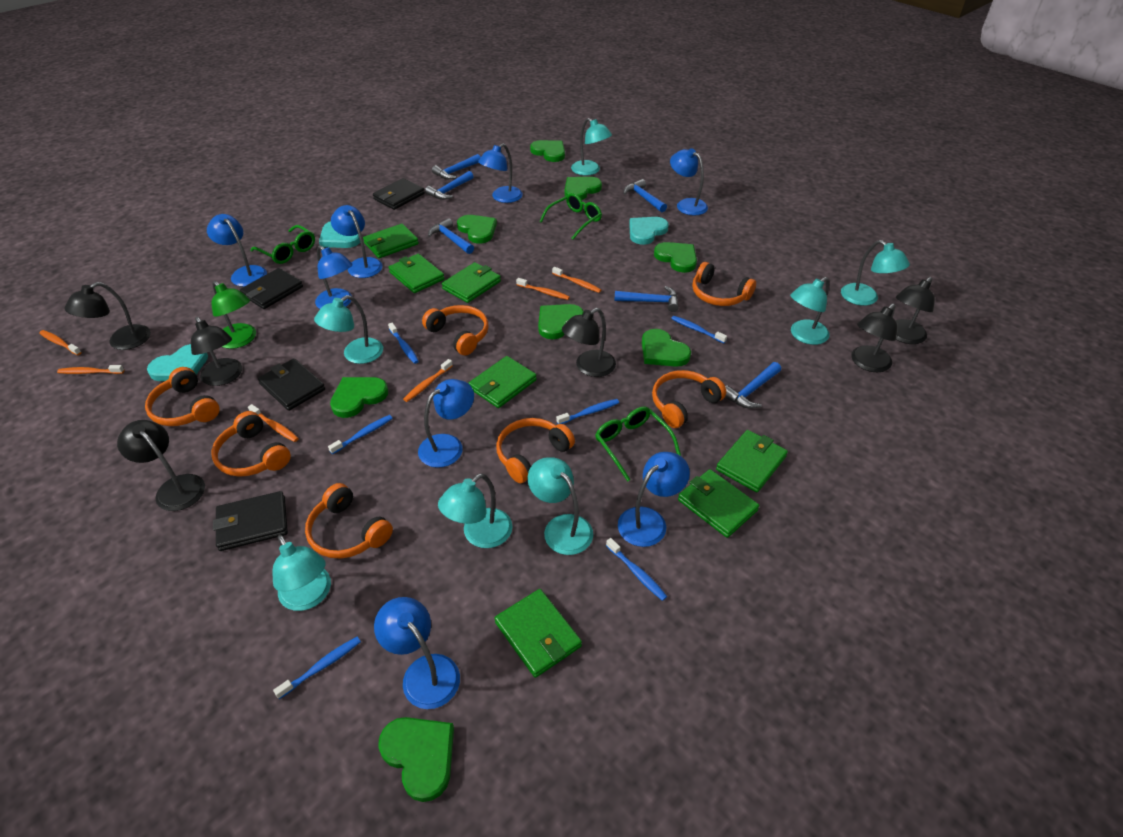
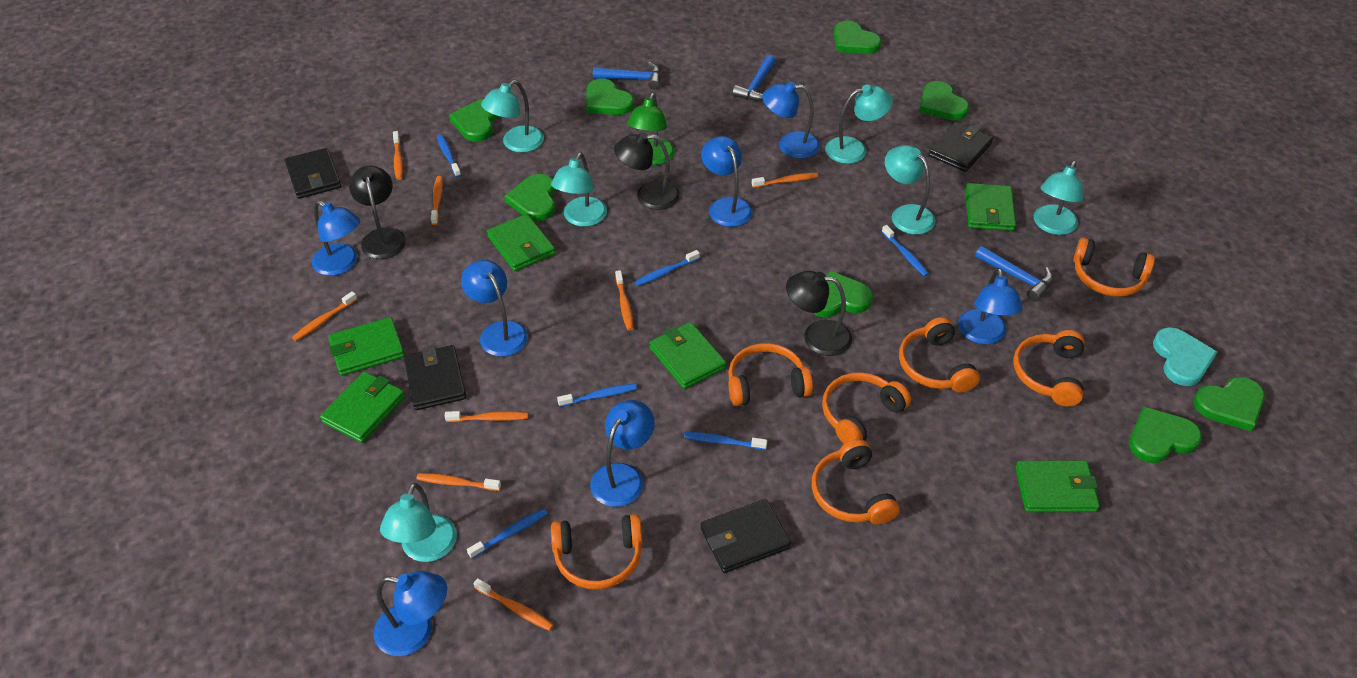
black lamp: 6 -> 3
blue hammer: 6 -> 3
blue lamp: 8 -> 7
green glasses: 3 -> 0
green wallet: 7 -> 6
orange toothbrush: 6 -> 8
turquoise heart: 3 -> 1
turquoise lamp: 7 -> 6

